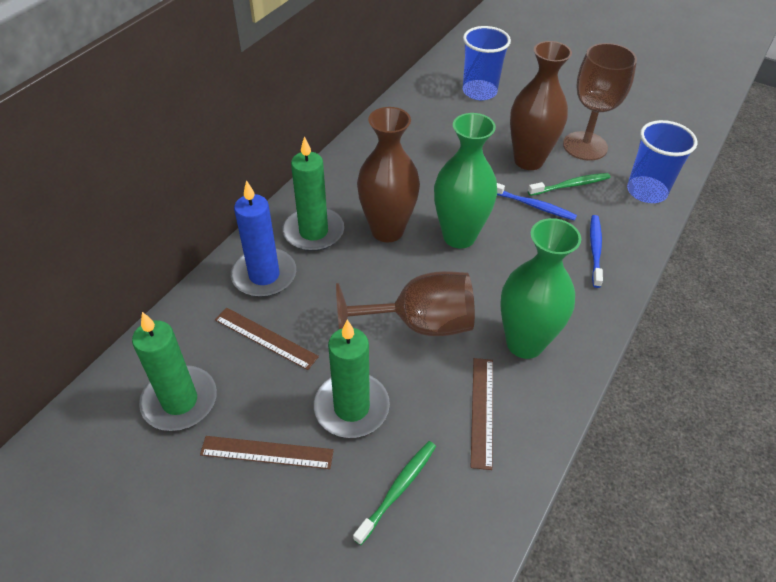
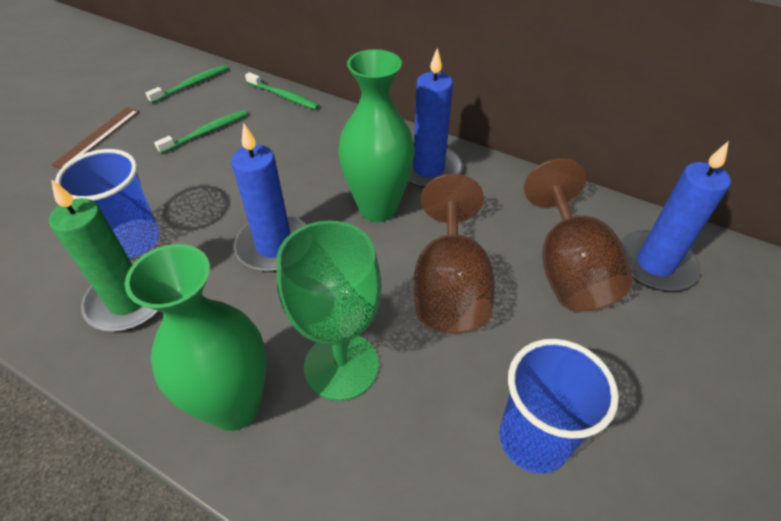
blue candle: 1 -> 3
blue toothbrush: 2 -> 0
brown ruler: 3 -> 1
brown vase: 2 -> 0
green candle: 3 -> 1
green goblet: 0 -> 1
green toothbrush: 2 -> 3

